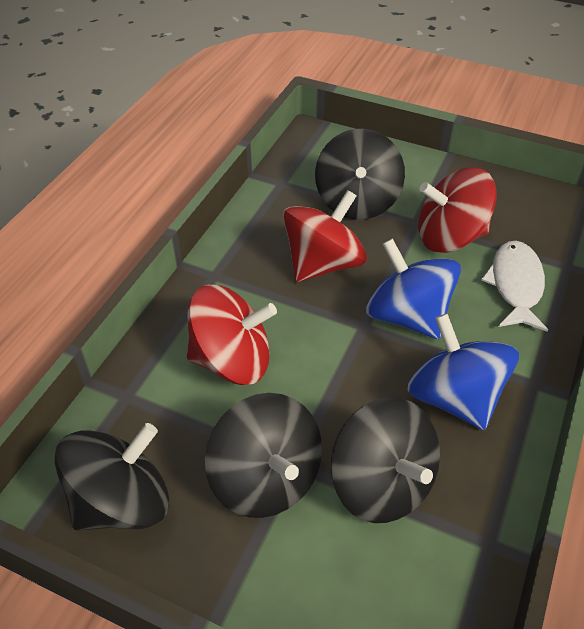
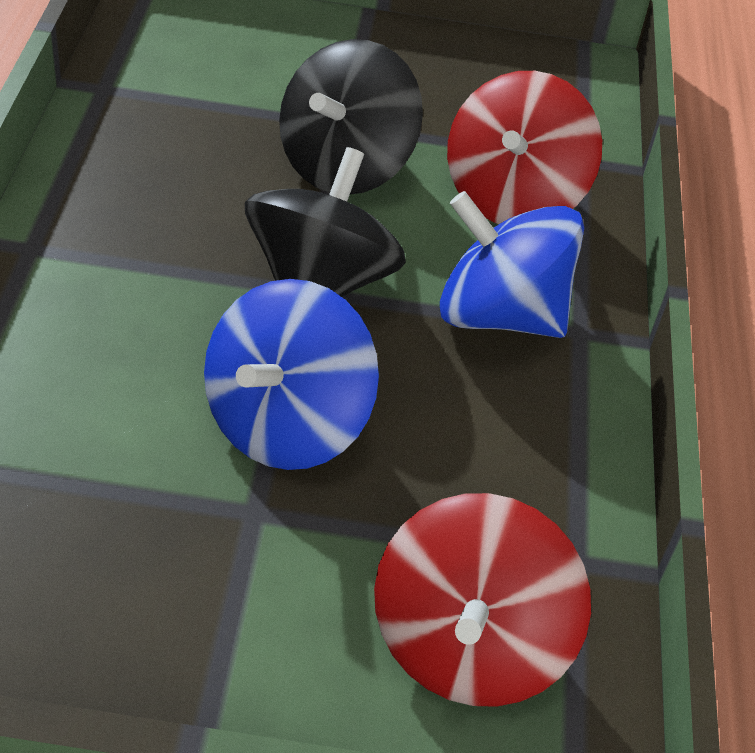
black spinning top: 4 -> 2
red spinning top: 3 -> 2
white fish: 1 -> 0

